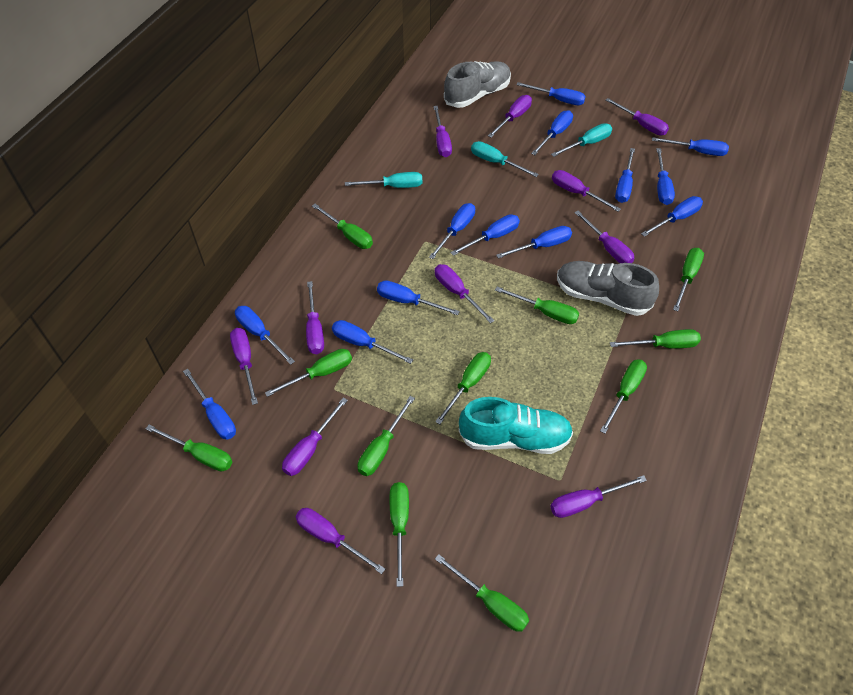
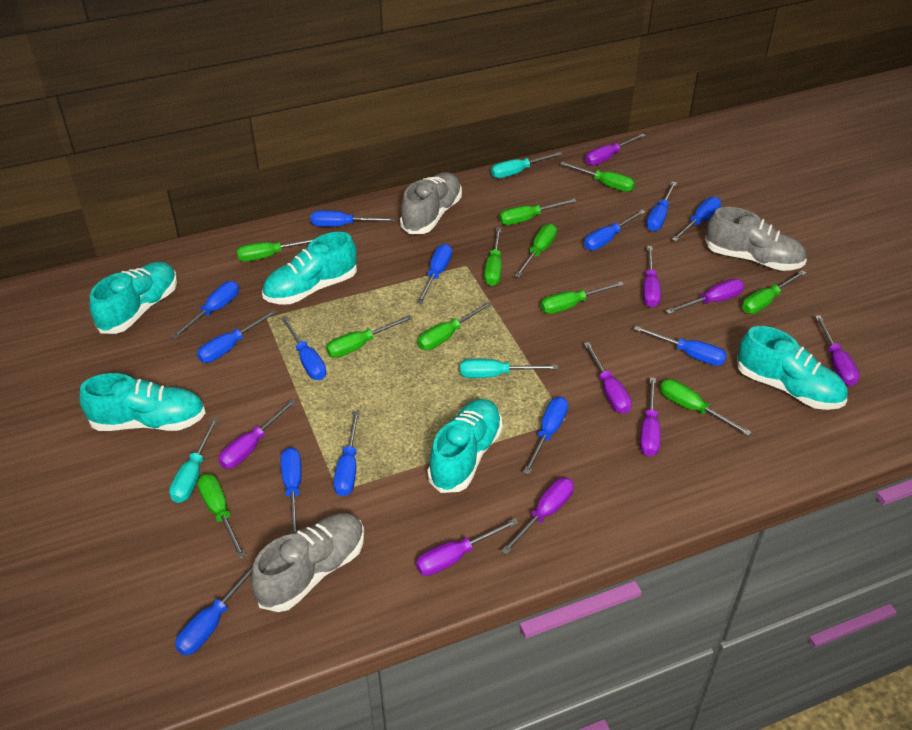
grey shoe: 2 -> 3
purple screwdriver: 11 -> 9
turquoise shoe: 1 -> 5

